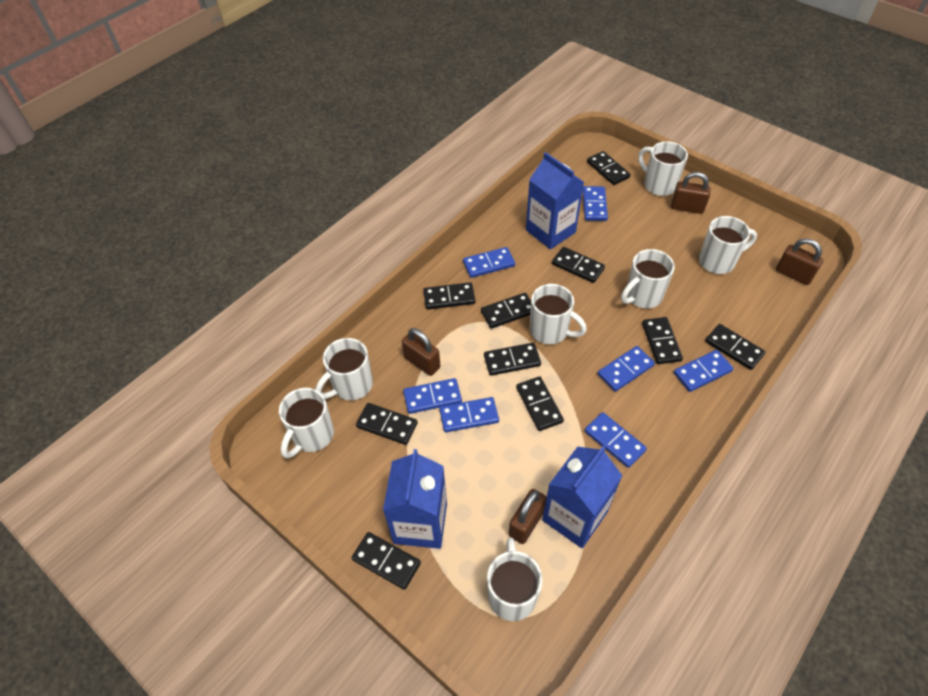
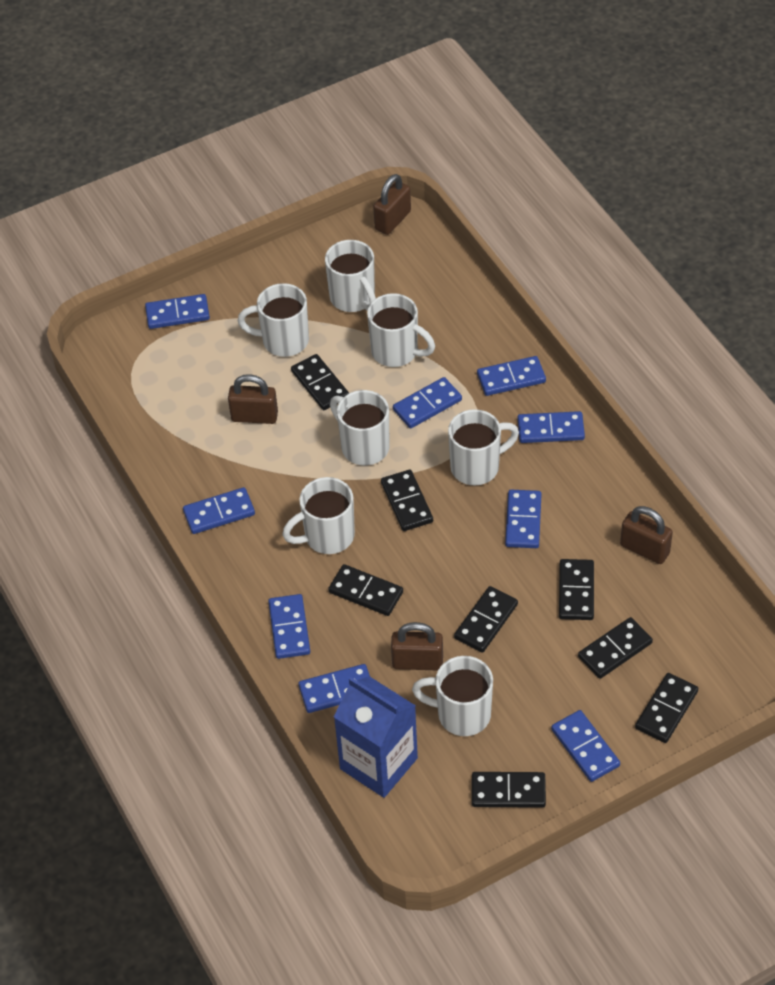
black domino: 10 -> 8
blue carton: 3 -> 1
blue domino: 7 -> 9

